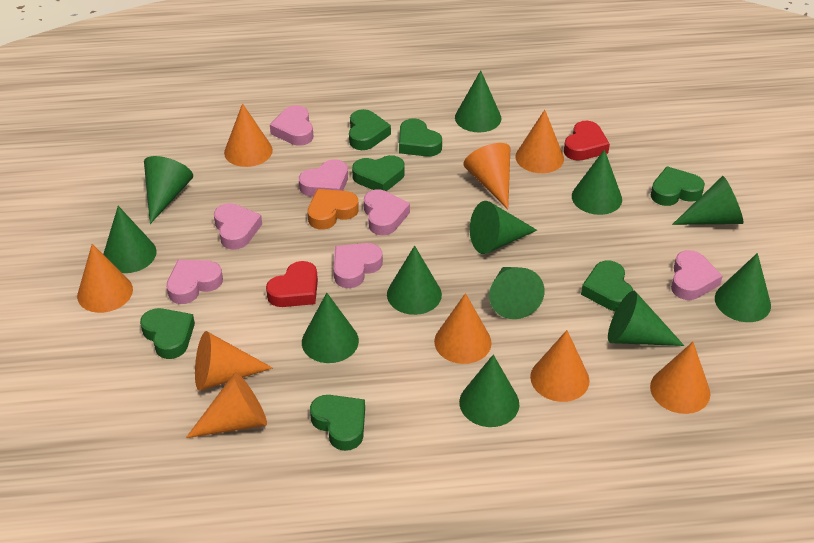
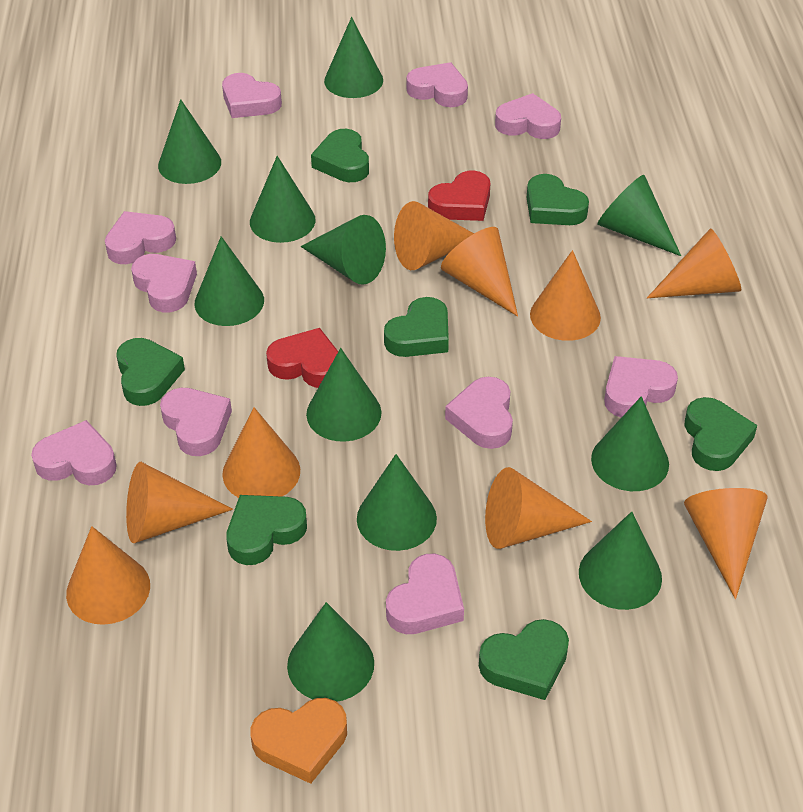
green cone: 12 -> 11
pink heart: 7 -> 10

